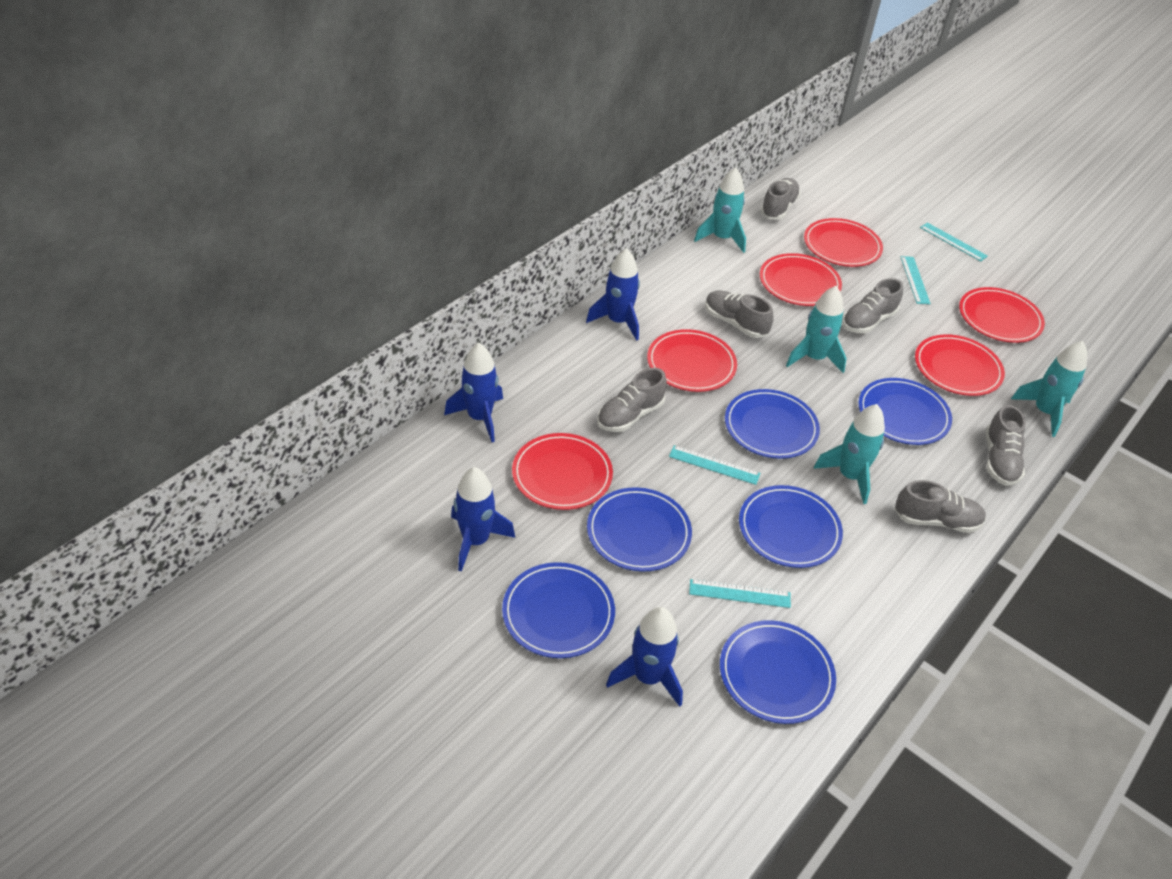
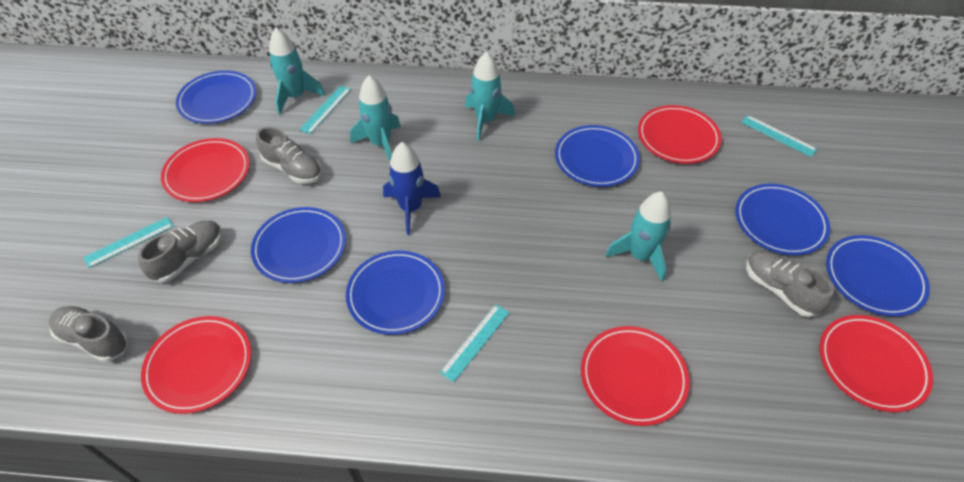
blue rocket: 4 -> 1
grey shoe: 6 -> 4
red plate: 6 -> 5

